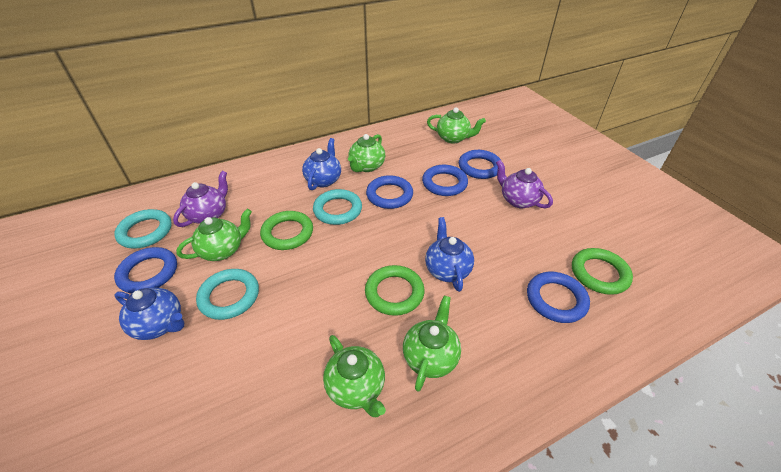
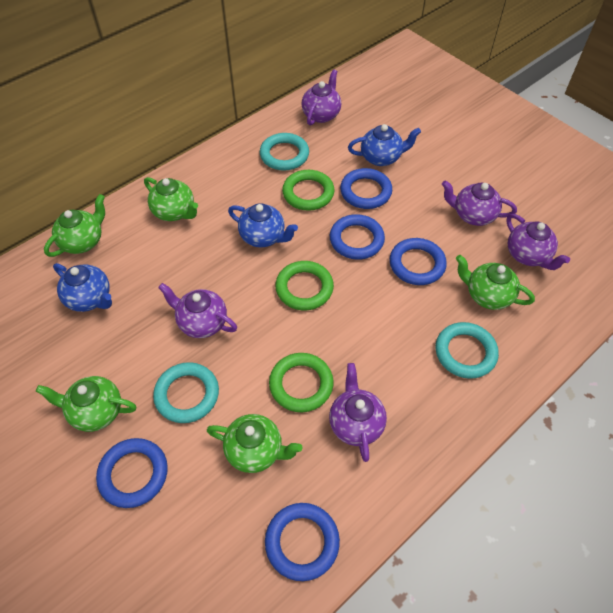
purple teapot: 2 -> 5

